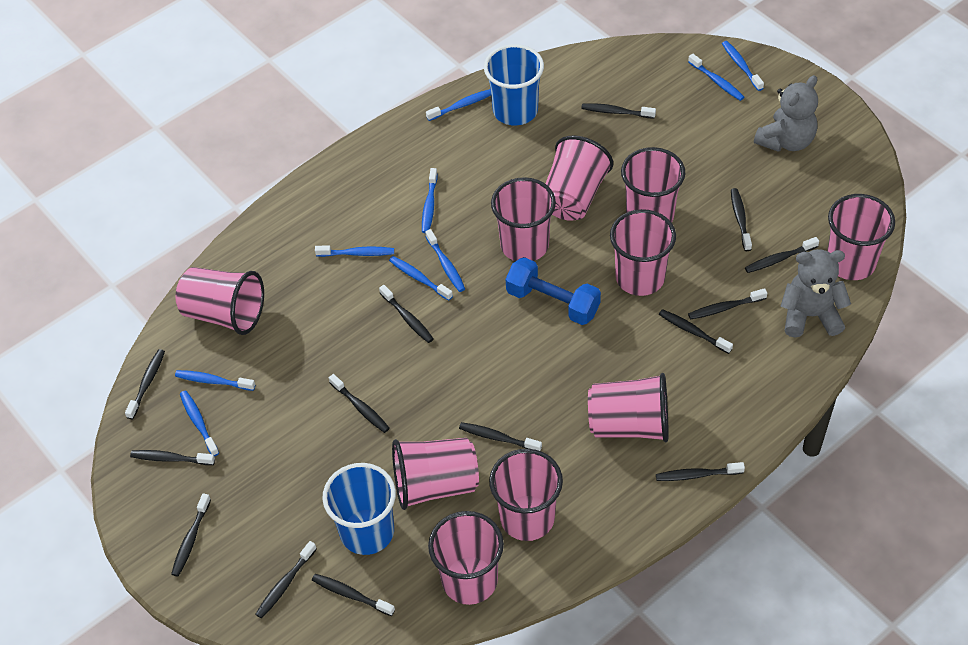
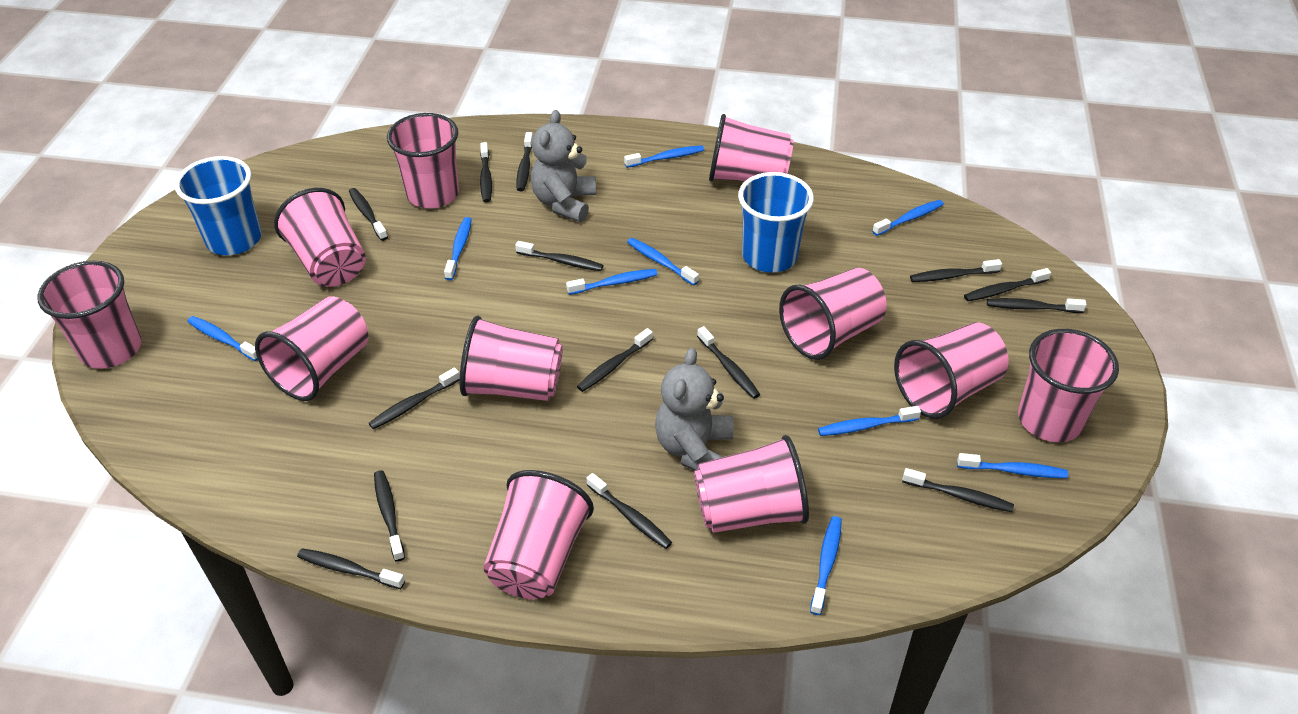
blue dumbbell: 1 -> 0
pink cup: 10 -> 11

